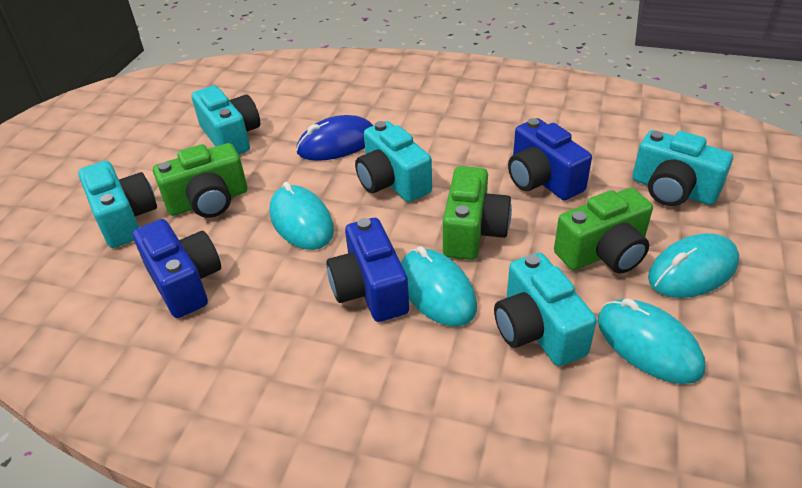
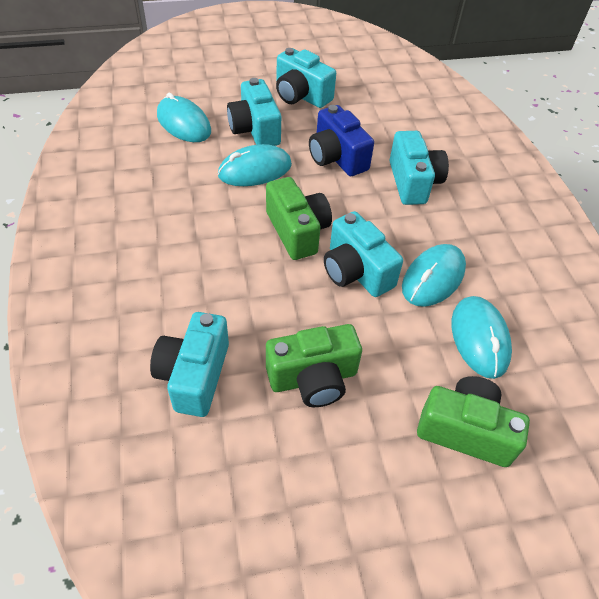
blue camera: 3 -> 1
blue mouse: 1 -> 0

